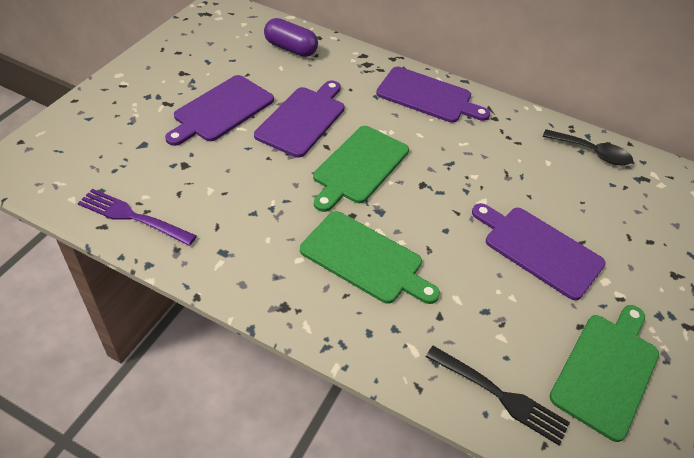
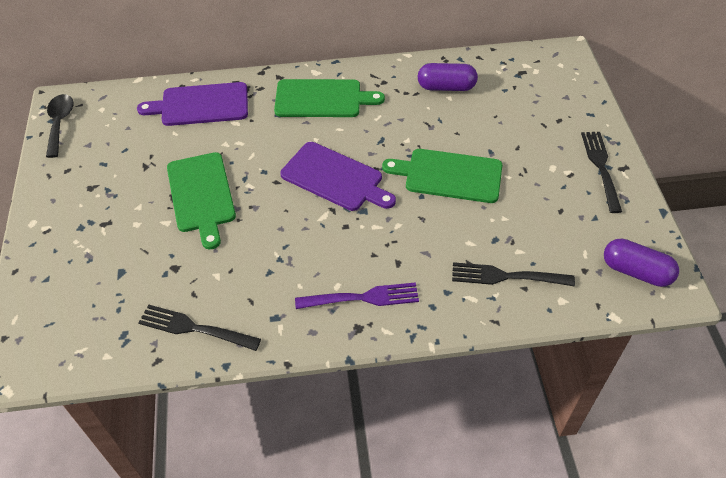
black fork: 1 -> 3
purple capsule: 1 -> 2
purple cutting board: 4 -> 2

